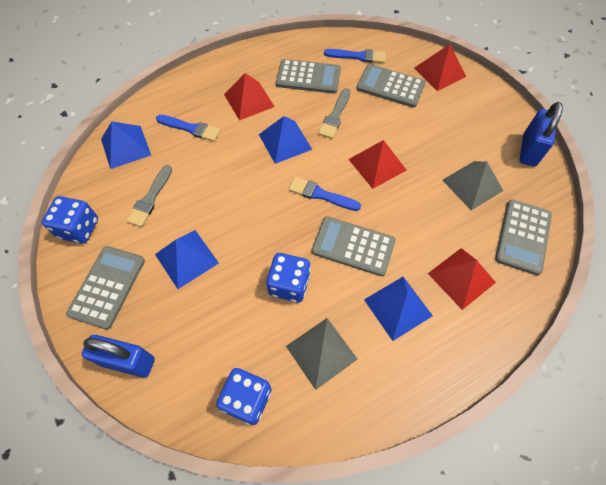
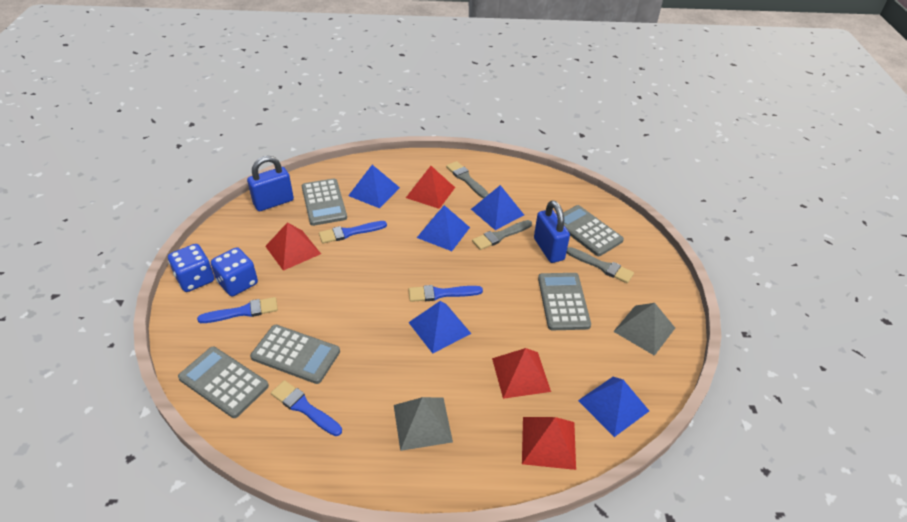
blue brush: 3 -> 4
blue dice: 3 -> 2
blue pyramid: 4 -> 5
grey brush: 2 -> 3

